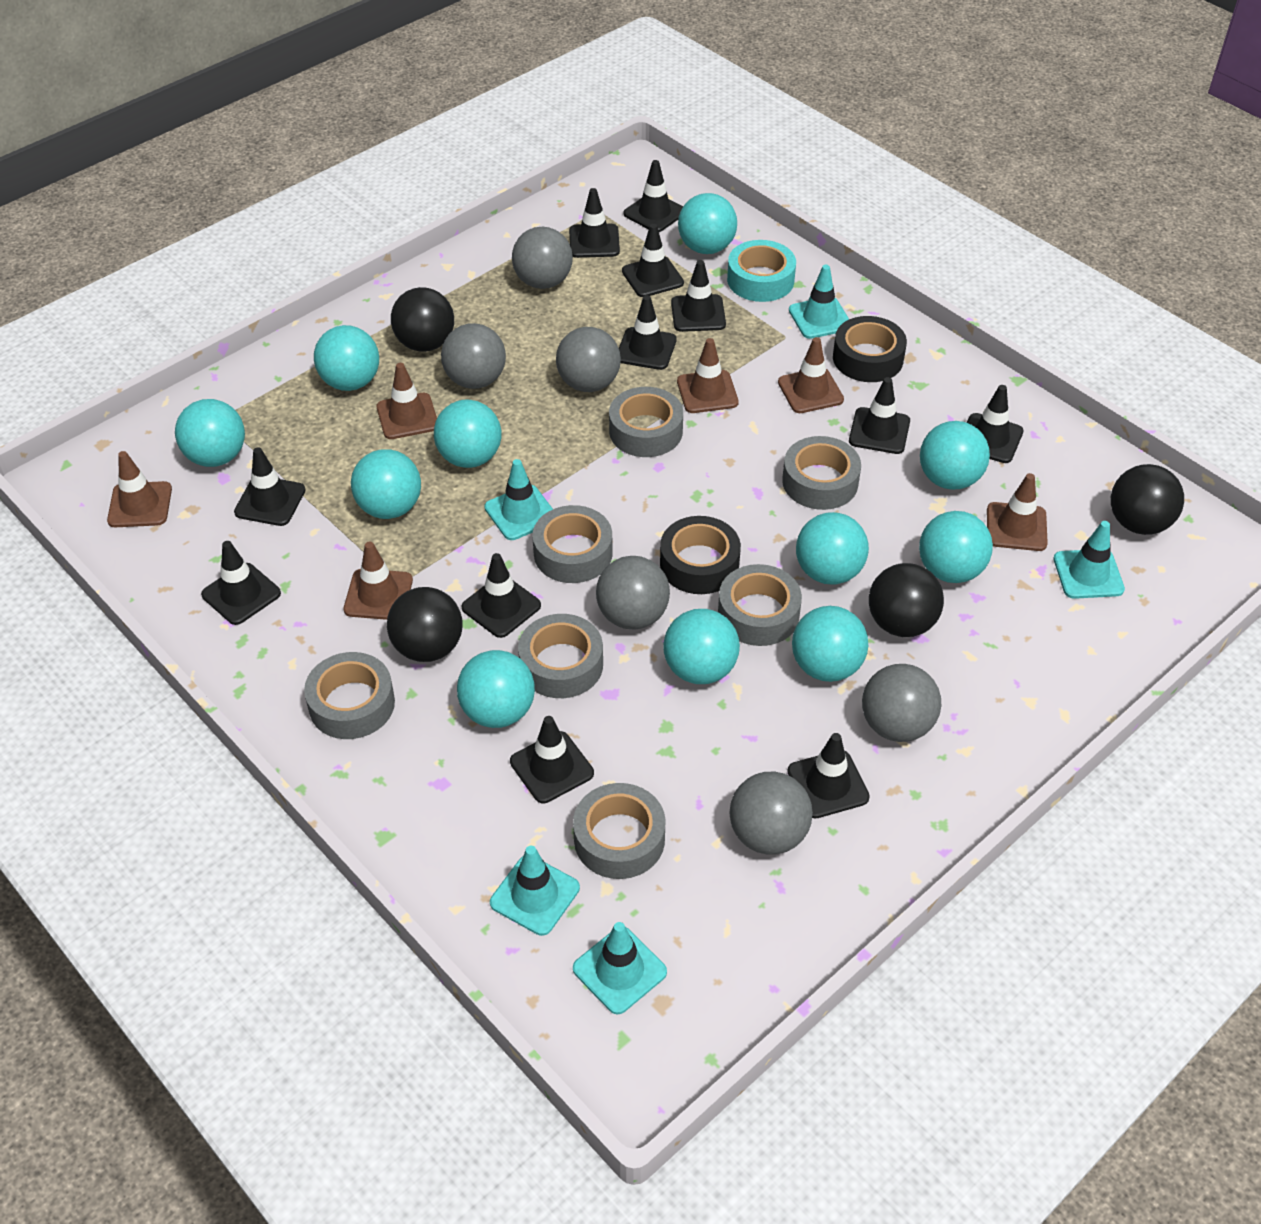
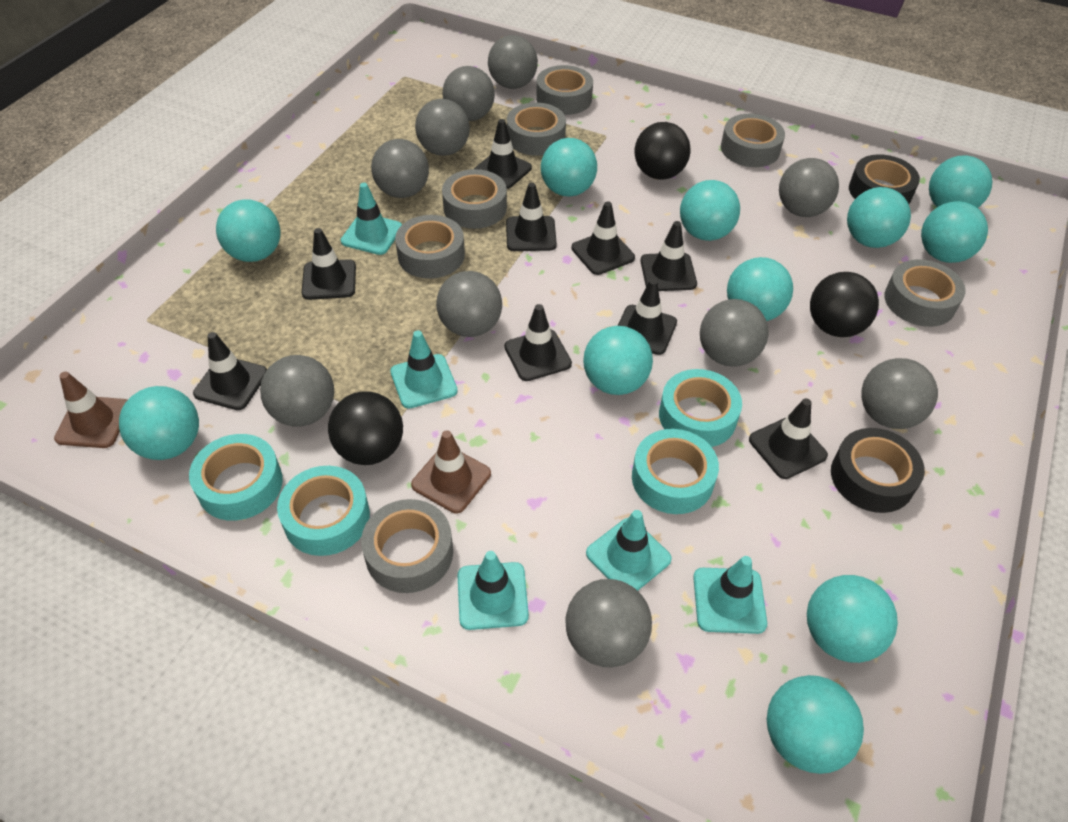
black ball: 4 -> 3
black traffic cone: 12 -> 9
brown traffic cone: 6 -> 2
grey ball: 6 -> 10
turquoise tape: 1 -> 4

